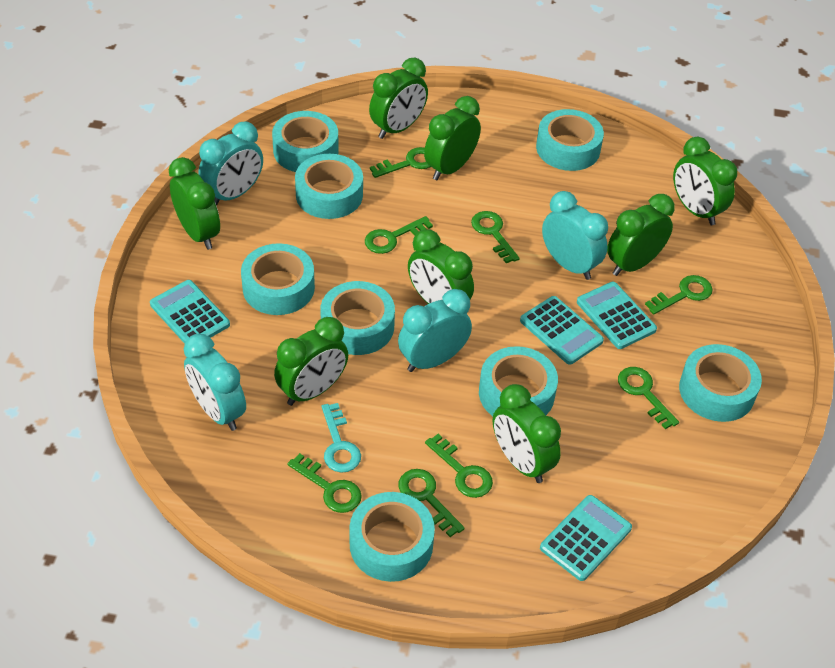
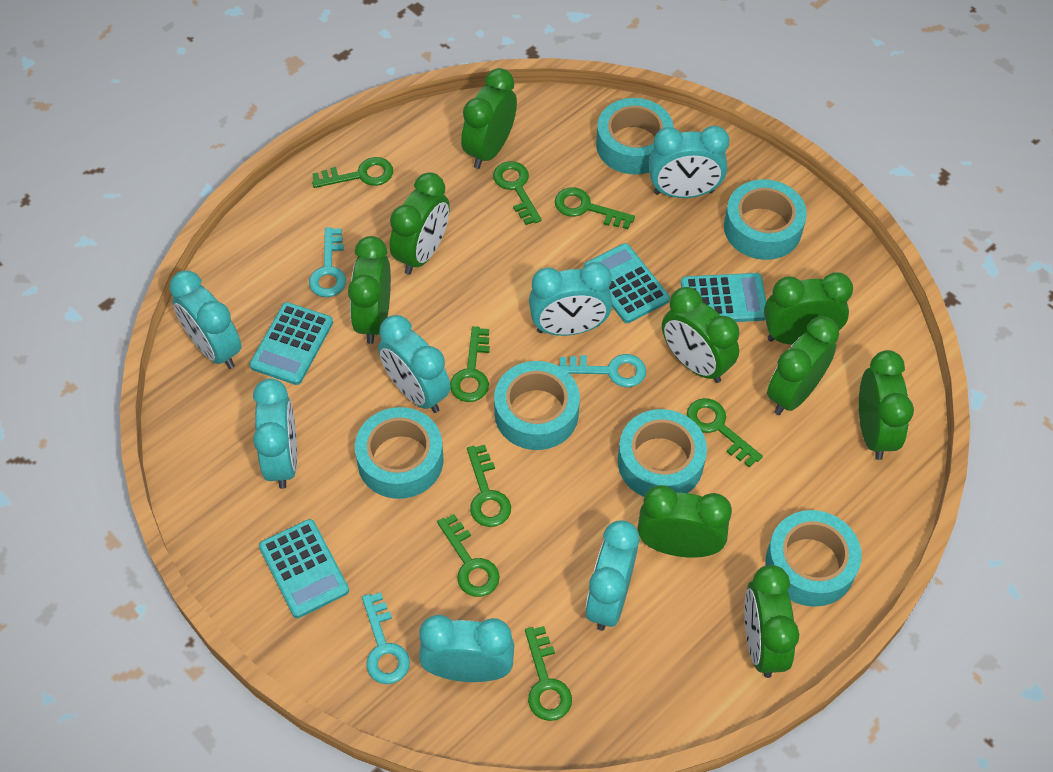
green clock: 8 -> 9
turquoise clock: 4 -> 7
turquoise key: 1 -> 3
turquoise tape: 8 -> 6

